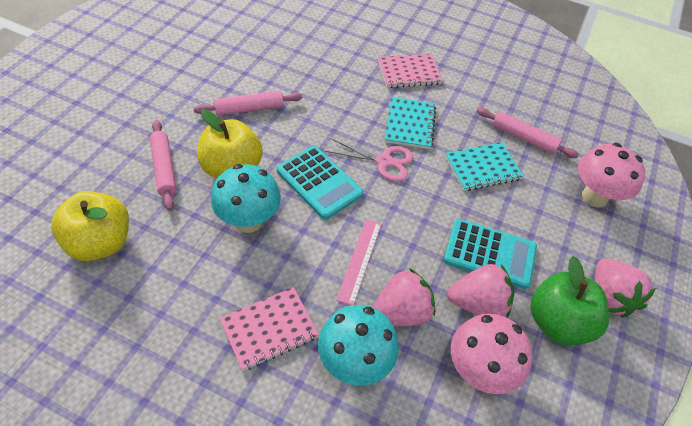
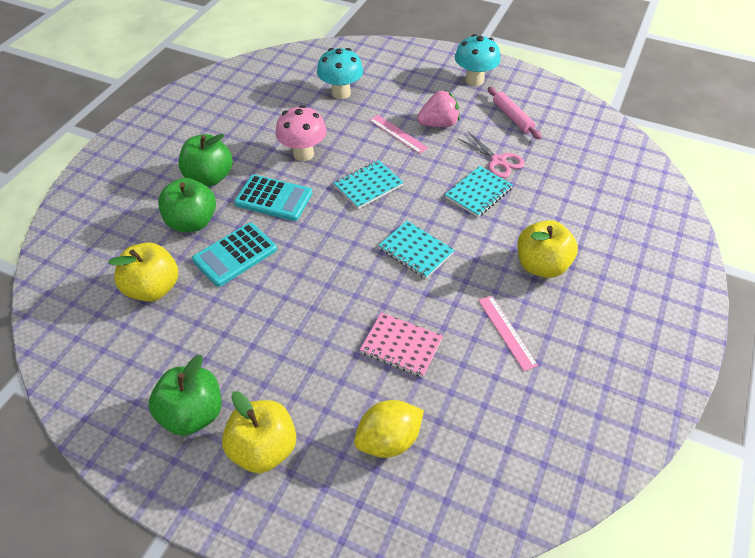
green apple: 1 -> 3
pink mushroom: 2 -> 1
pink notebook: 2 -> 1
pink rolling pin: 3 -> 1
pink ruler: 1 -> 2
pink strawberry: 3 -> 1
turquoise notebook: 2 -> 3
yellow apple: 2 -> 3
yellow lemon: 0 -> 1

